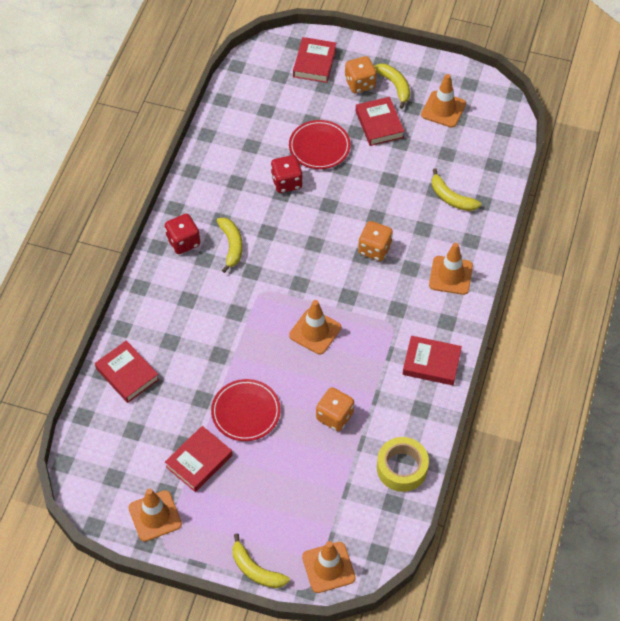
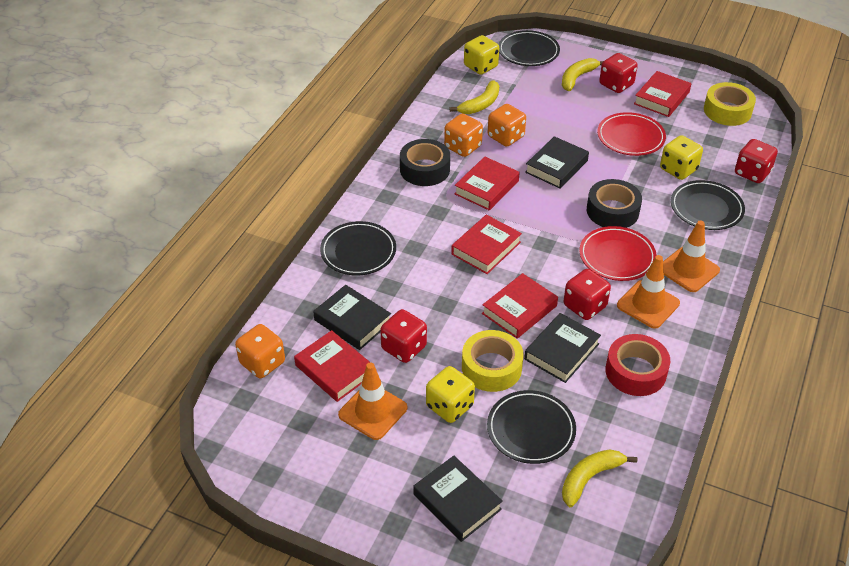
black book: 0 -> 4
black plate: 0 -> 4
black tape: 0 -> 2
orange traffic cone: 5 -> 3
red dice: 2 -> 4
red tape: 0 -> 1
yellow banana: 4 -> 3
yellow dice: 0 -> 3
yellow tape: 1 -> 2

